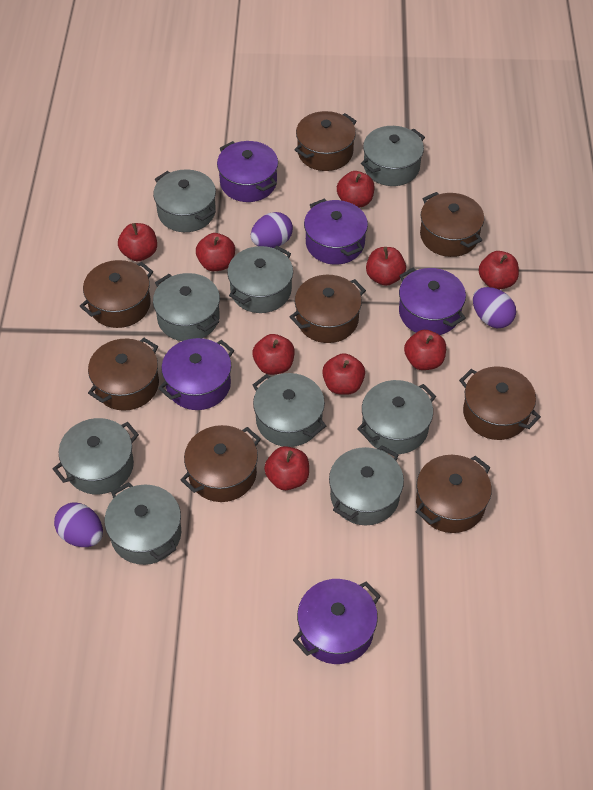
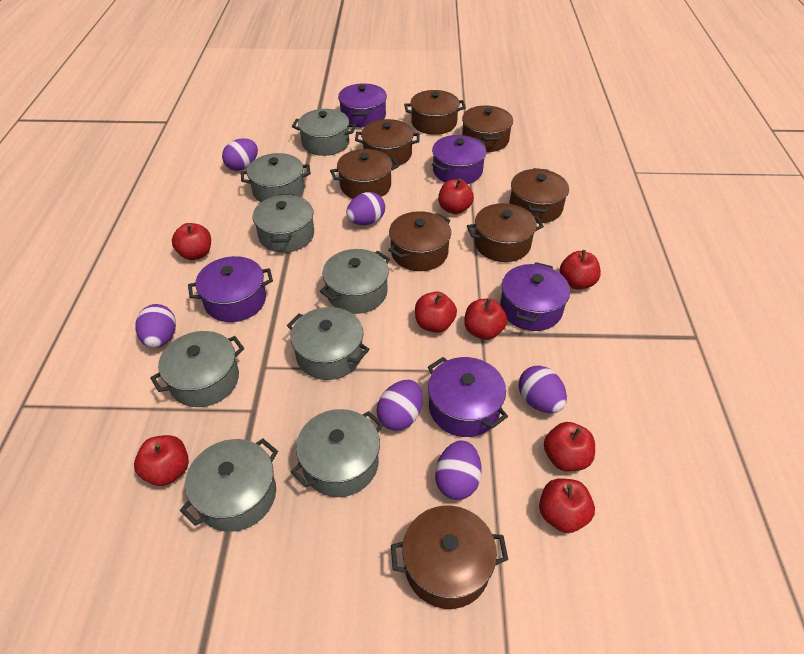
grey pot: 9 -> 8
purple egg: 3 -> 6
red apple: 9 -> 8

